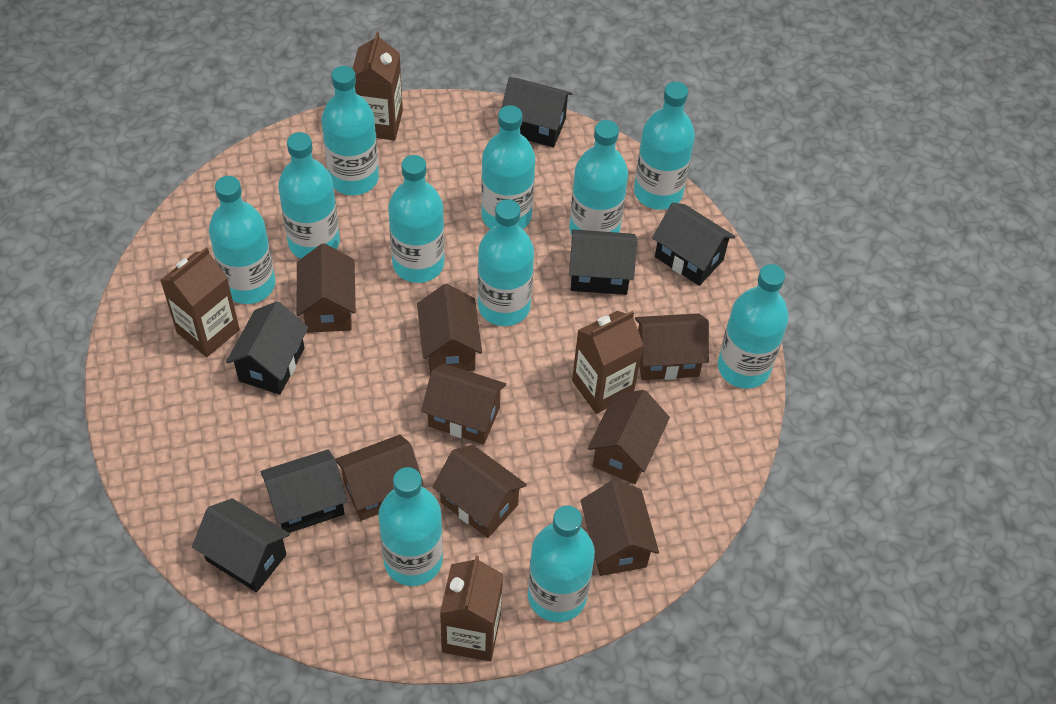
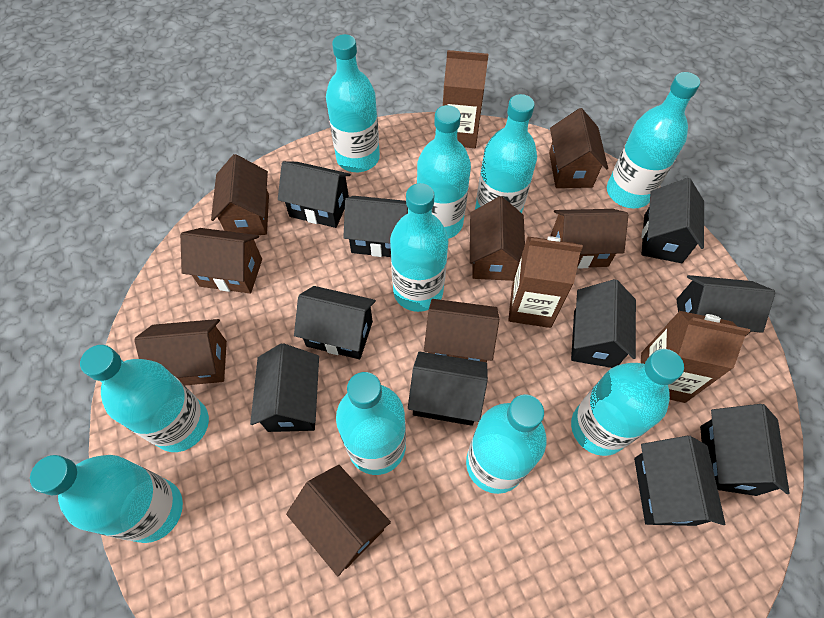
black house: 6 -> 10
brown carton: 4 -> 3
turquoise bottle: 11 -> 10

